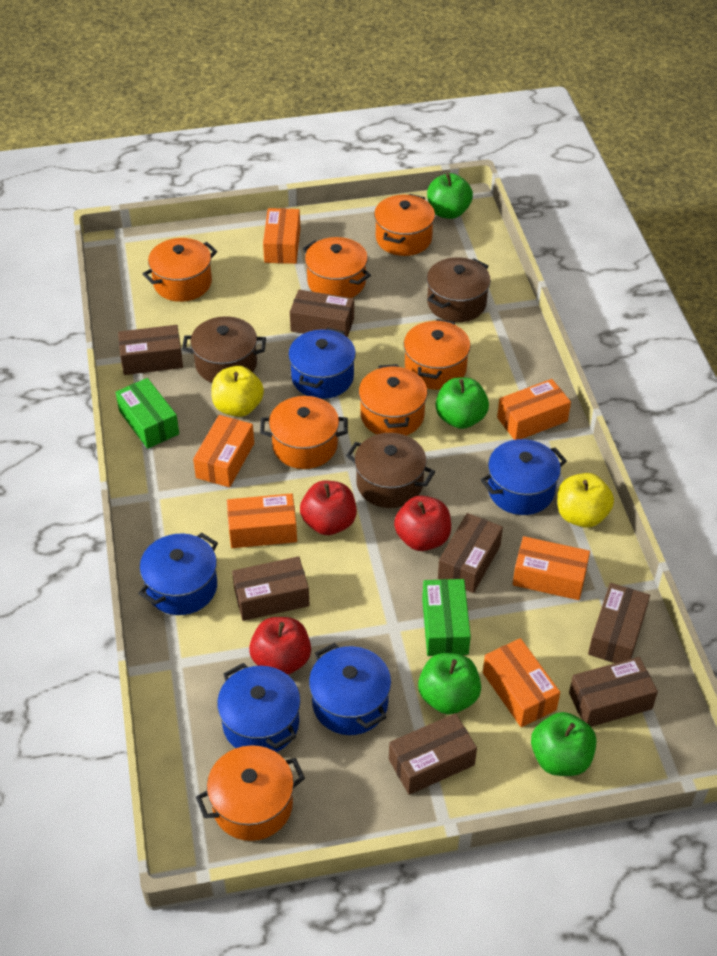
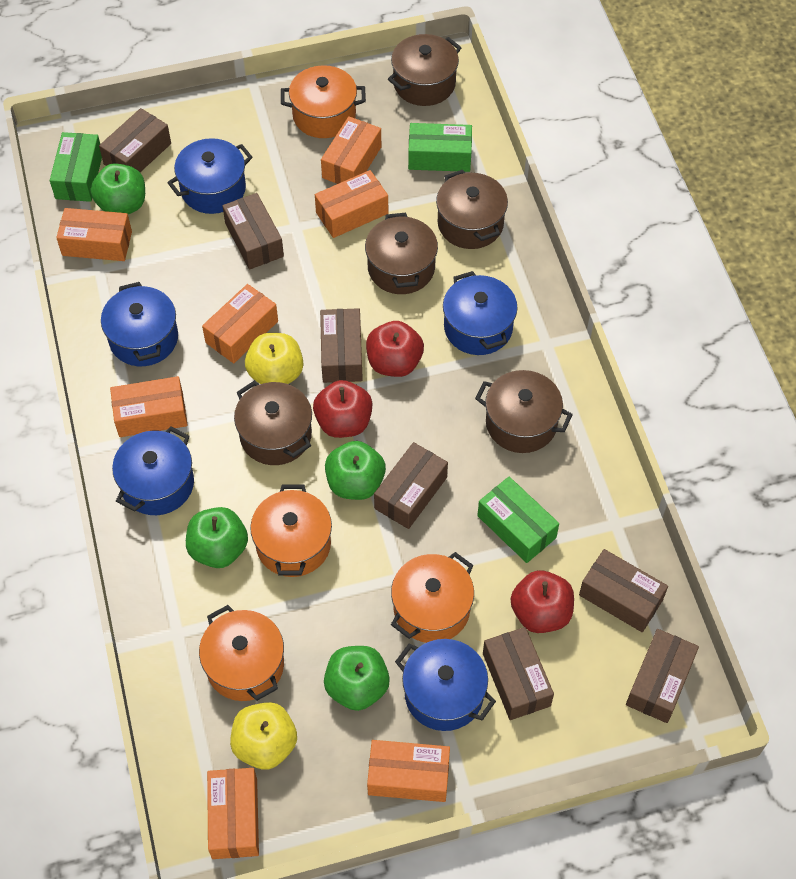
brown pot: 3 -> 5
green box: 2 -> 3
orange box: 6 -> 7
orange pot: 7 -> 4

